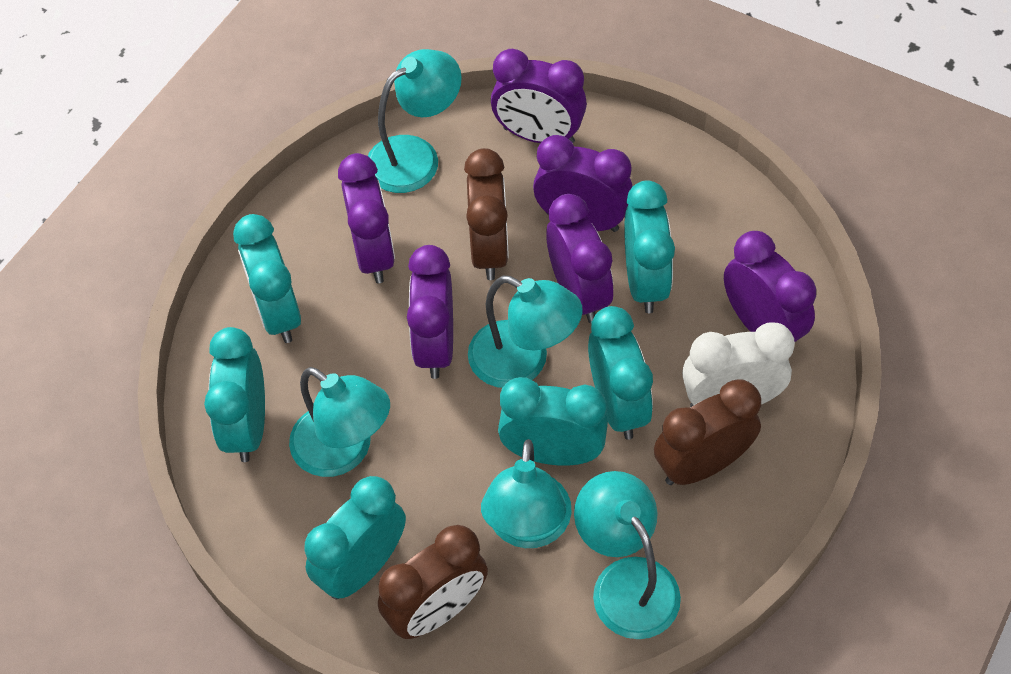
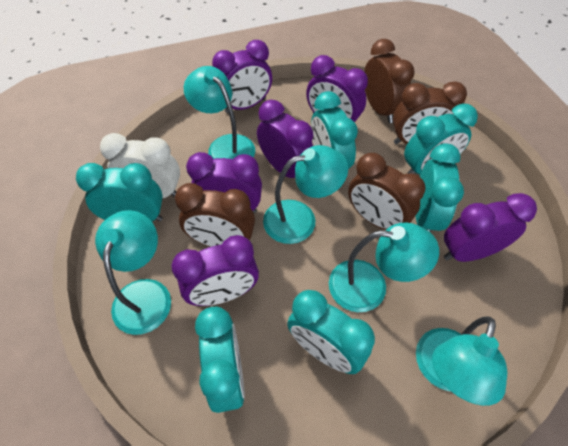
brown clock: 3 -> 4

